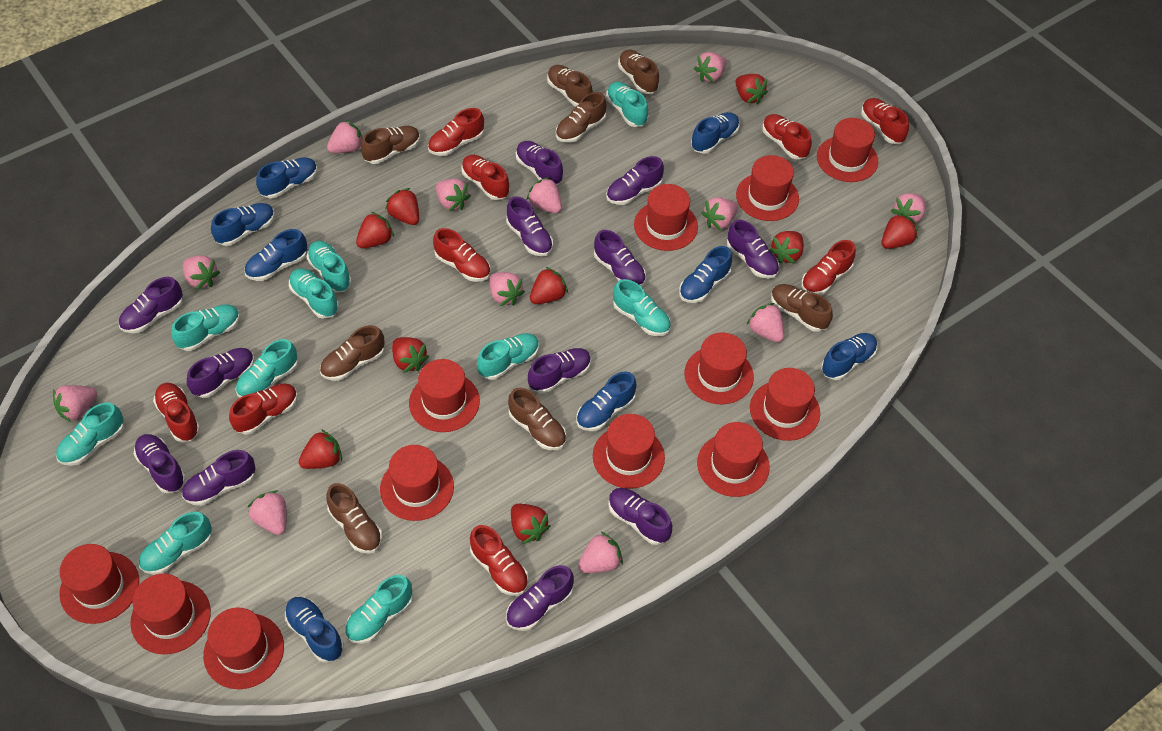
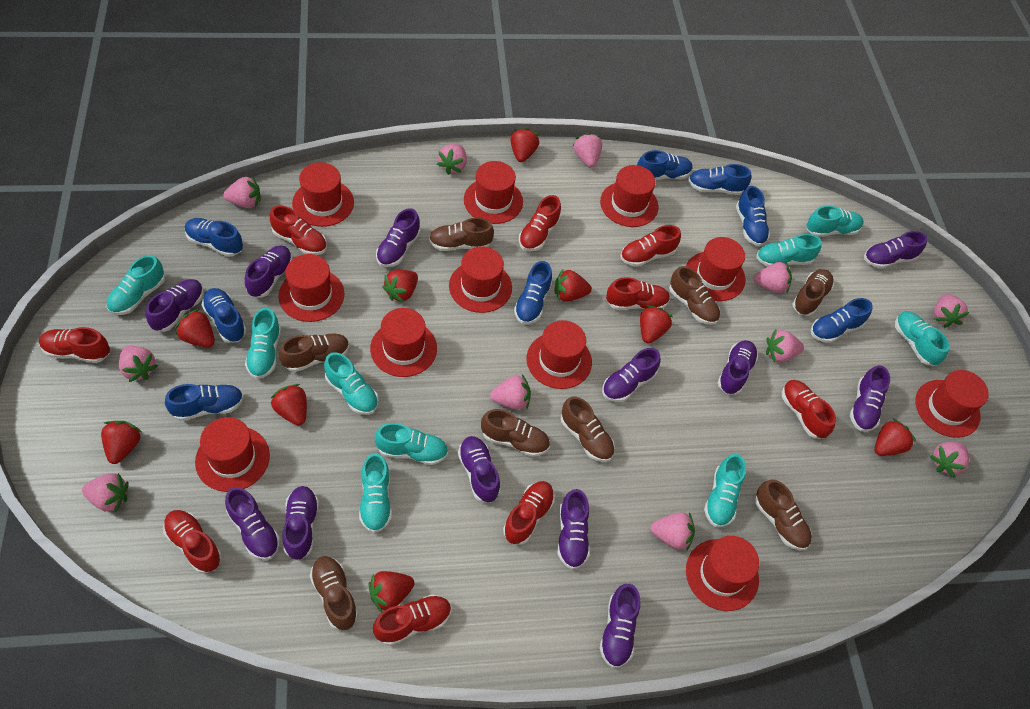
pink strawberry: 12 -> 11
red hat: 12 -> 11
turquoise shoe: 10 -> 9

